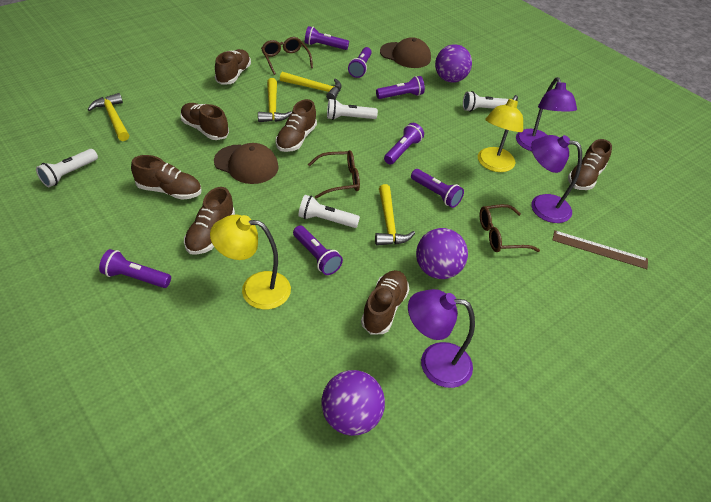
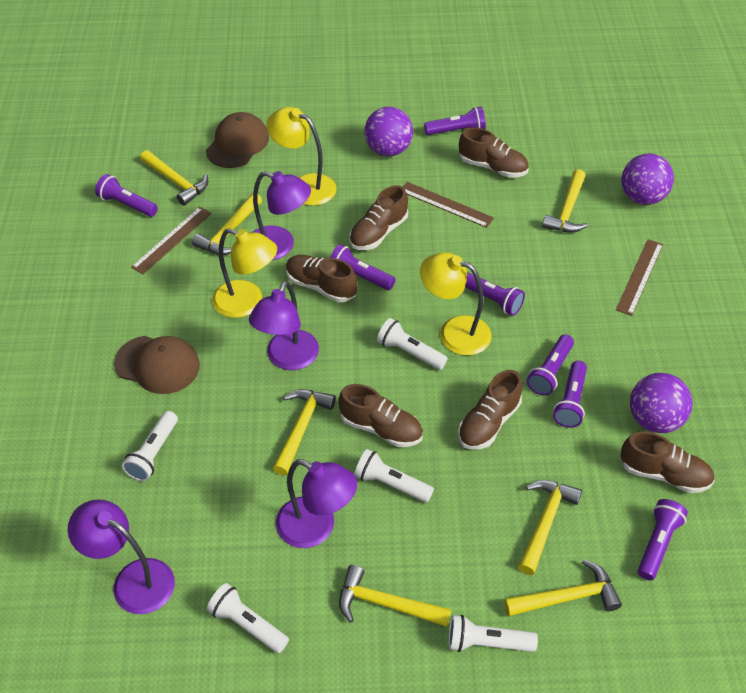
brown glasses: 3 -> 0
brown ruler: 1 -> 3
brown shoe: 7 -> 6
purple lamp: 3 -> 4
white flashlight: 4 -> 5
yellow hammer: 4 -> 7
yellow lamp: 2 -> 3

